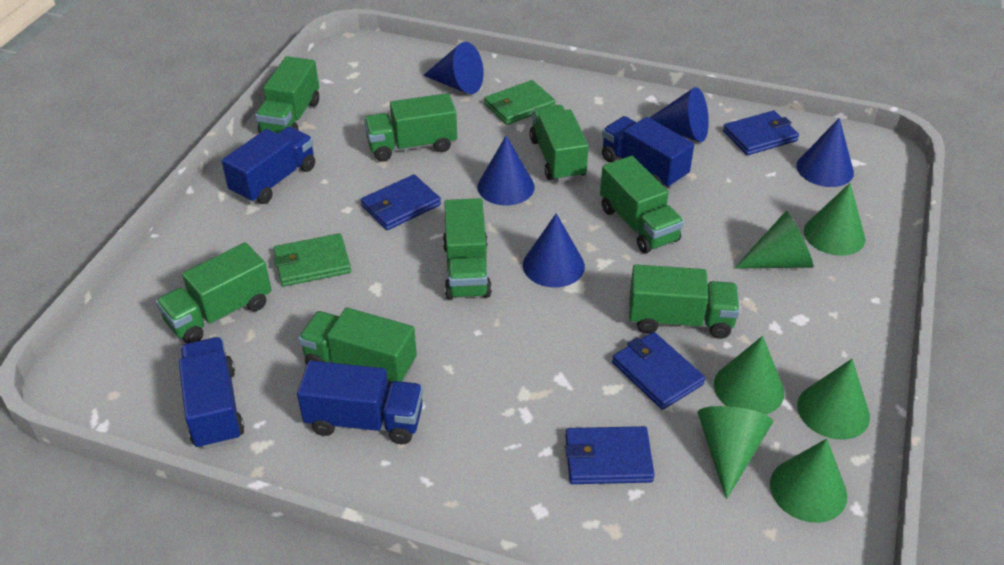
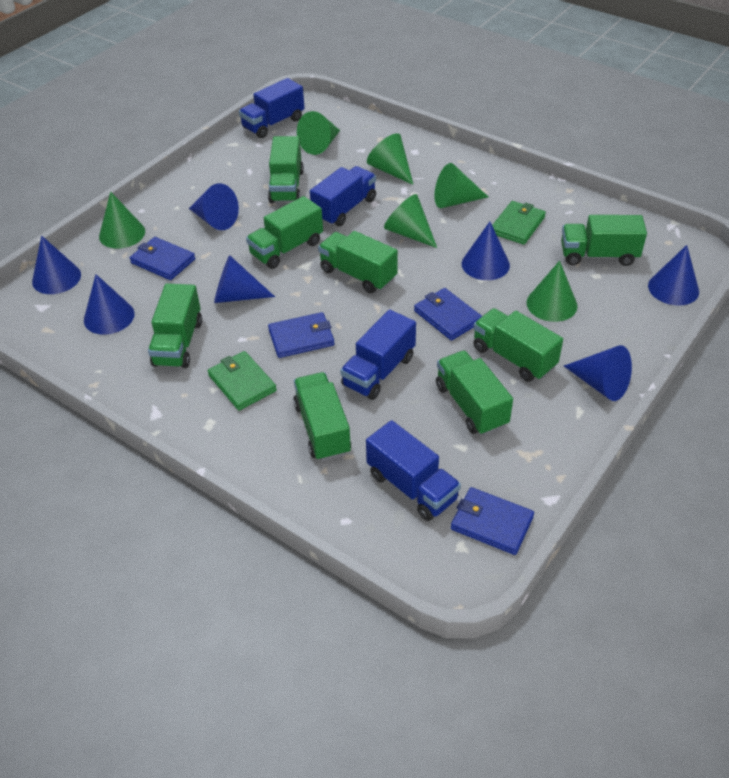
blue cone: 5 -> 7

